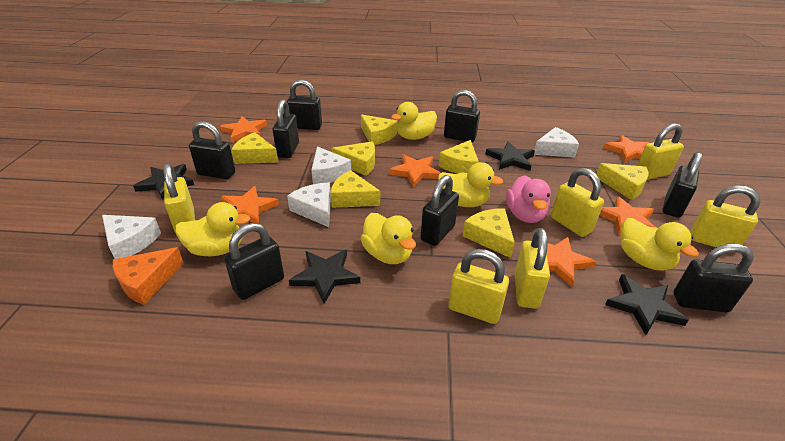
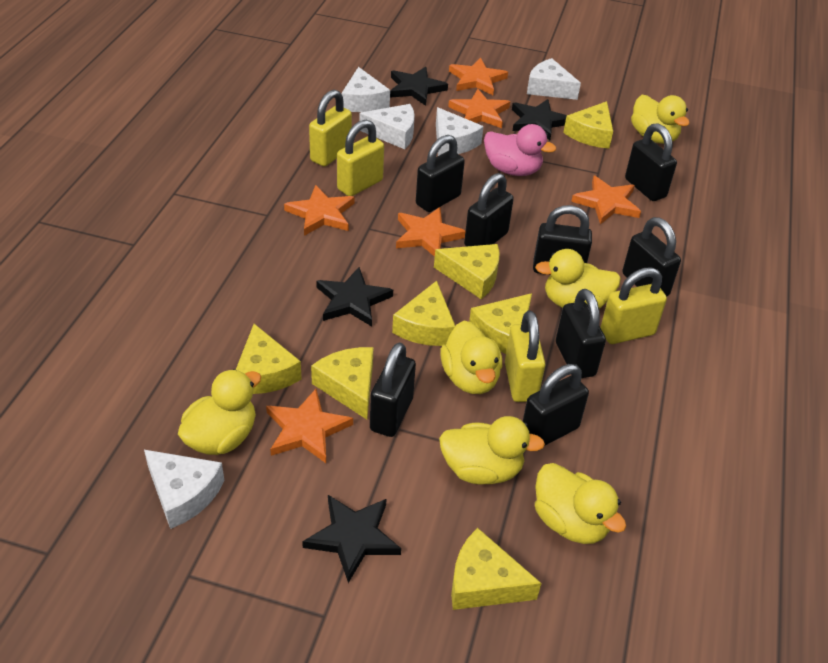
orange cheese: 1 -> 0
white cheese: 4 -> 5
yellow duck: 5 -> 6
yellow padlock: 6 -> 4

